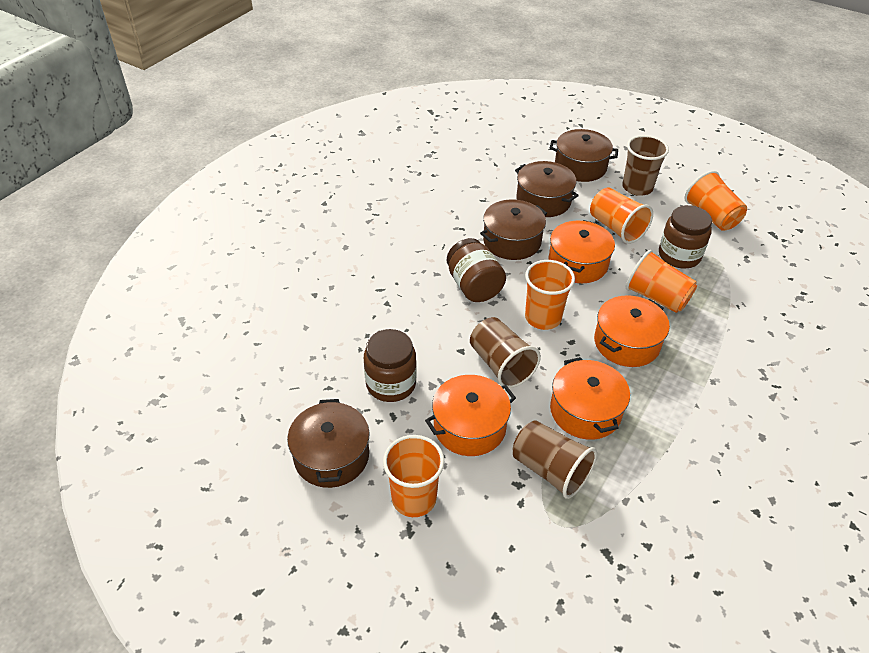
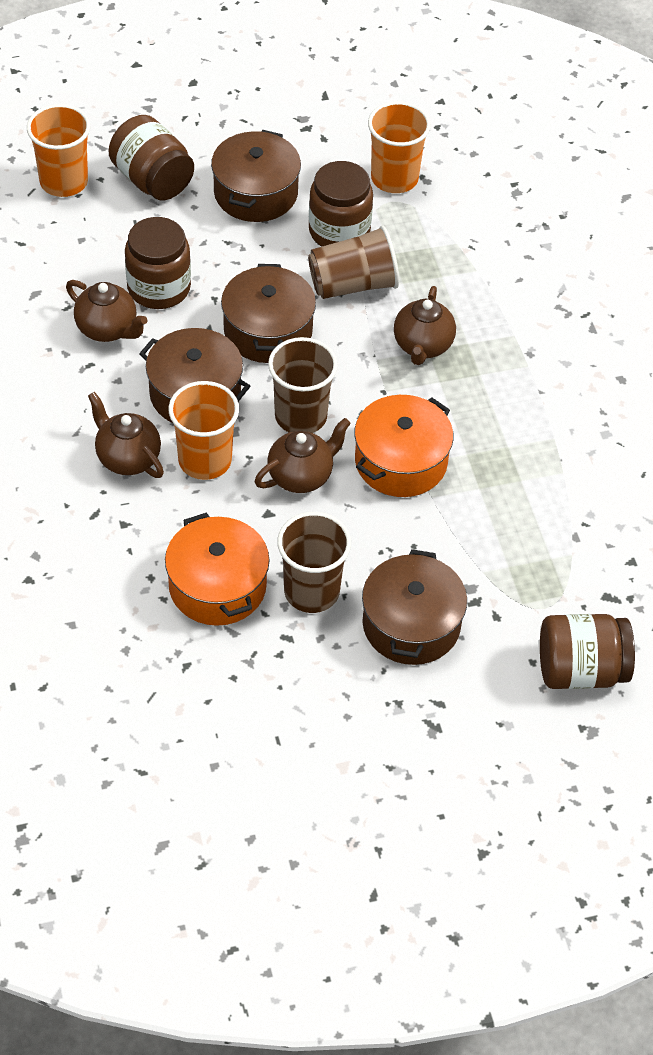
brown jar: 3 -> 4
brown teapot: 0 -> 4
orange cup: 5 -> 3
orange pot: 4 -> 2

